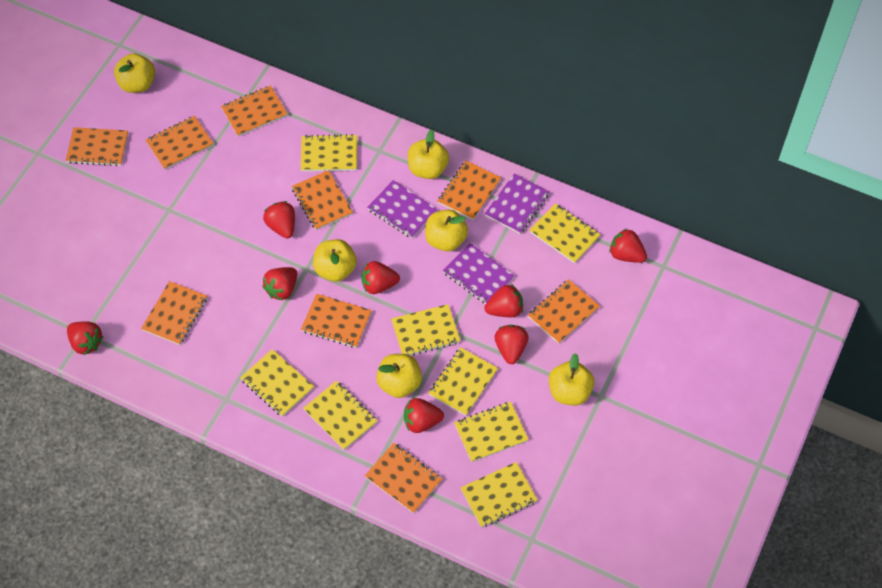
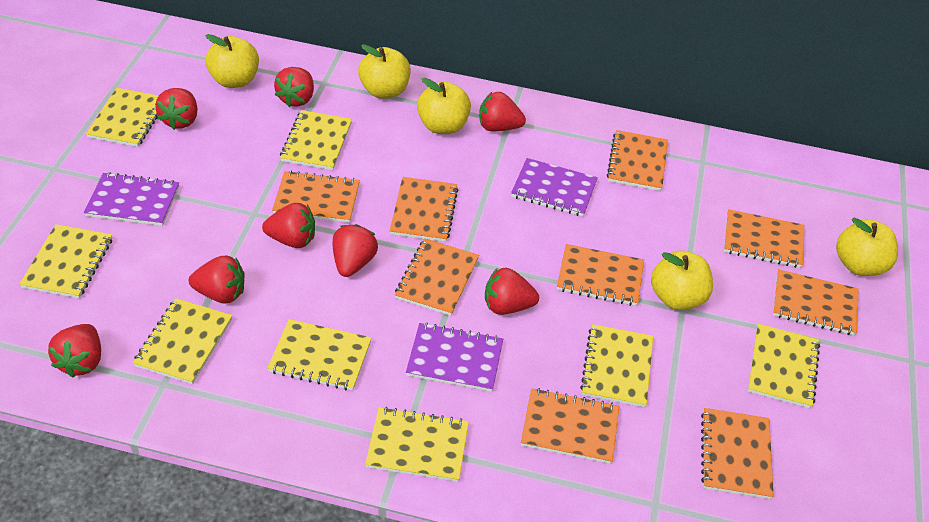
yellow apple: 6 -> 5

